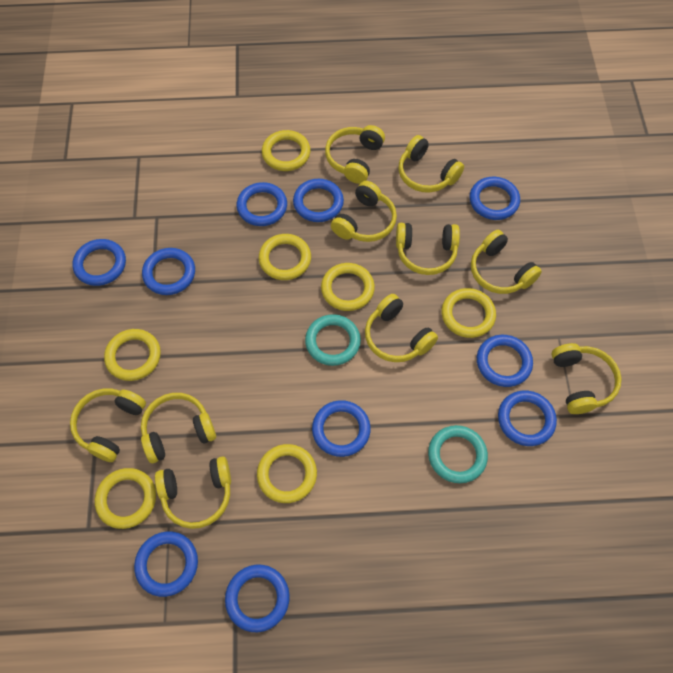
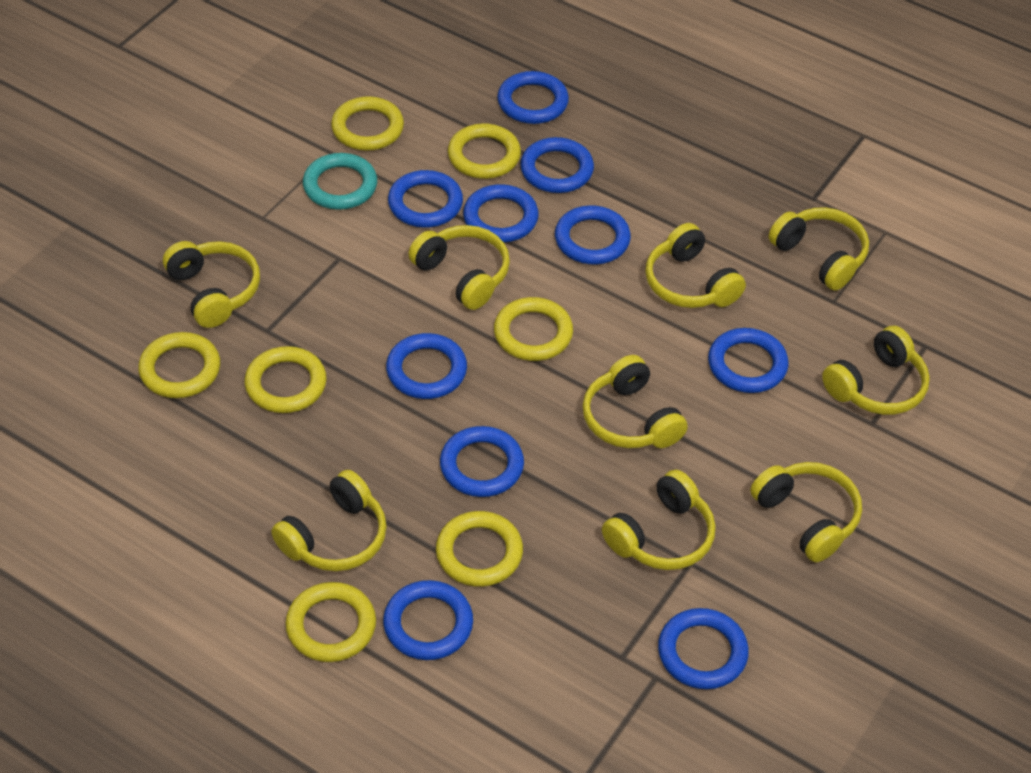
turquoise ring: 2 -> 1
yellow headphones: 10 -> 9

